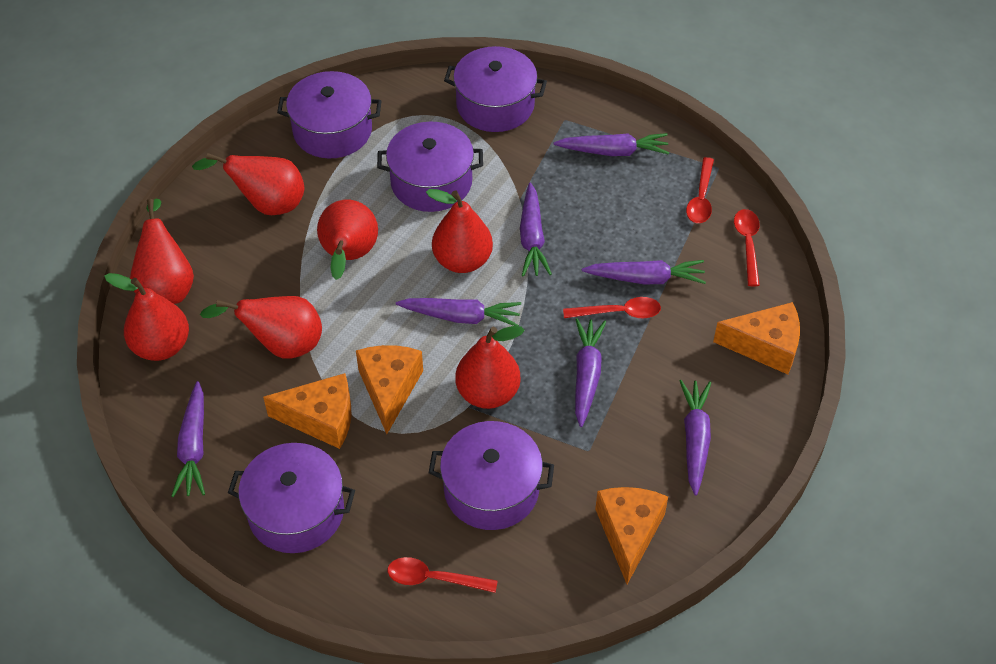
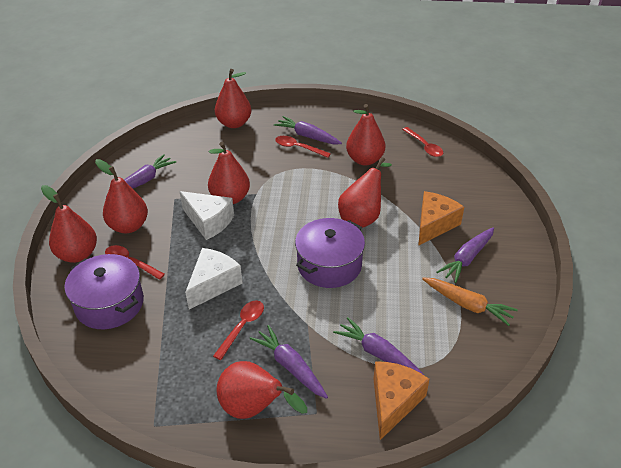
orange carrot: 0 -> 1
orange cheese: 4 -> 2
purple carrot: 7 -> 5
purple pot: 5 -> 2
white cheese: 0 -> 2

